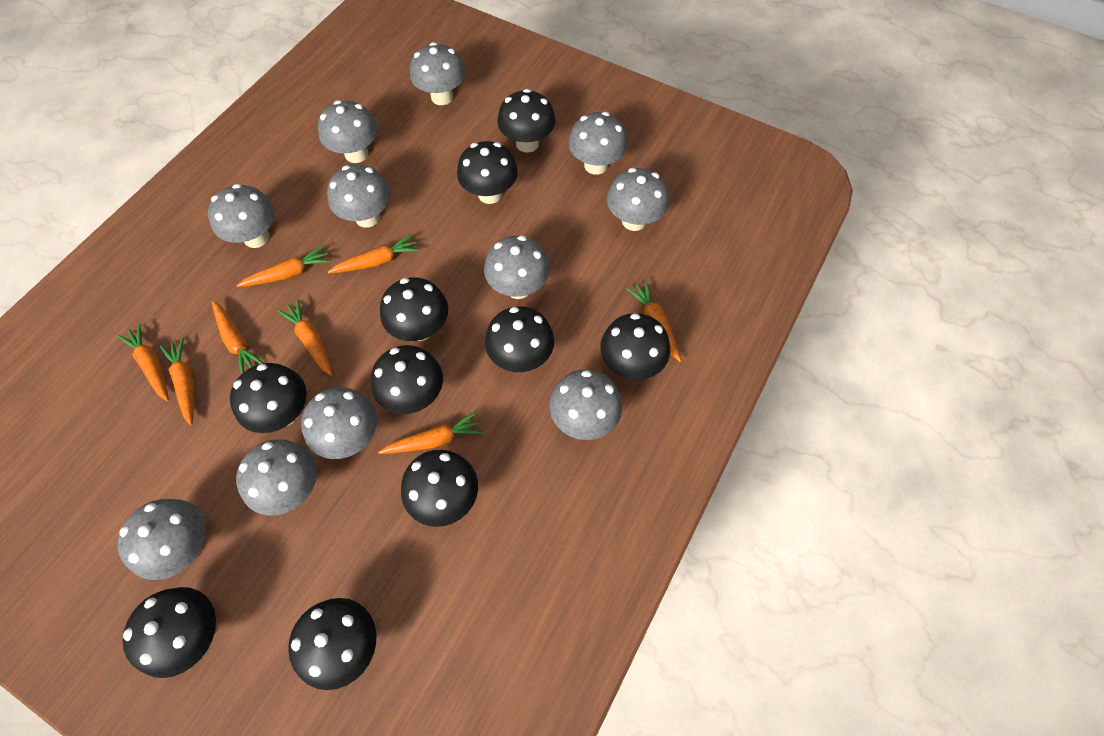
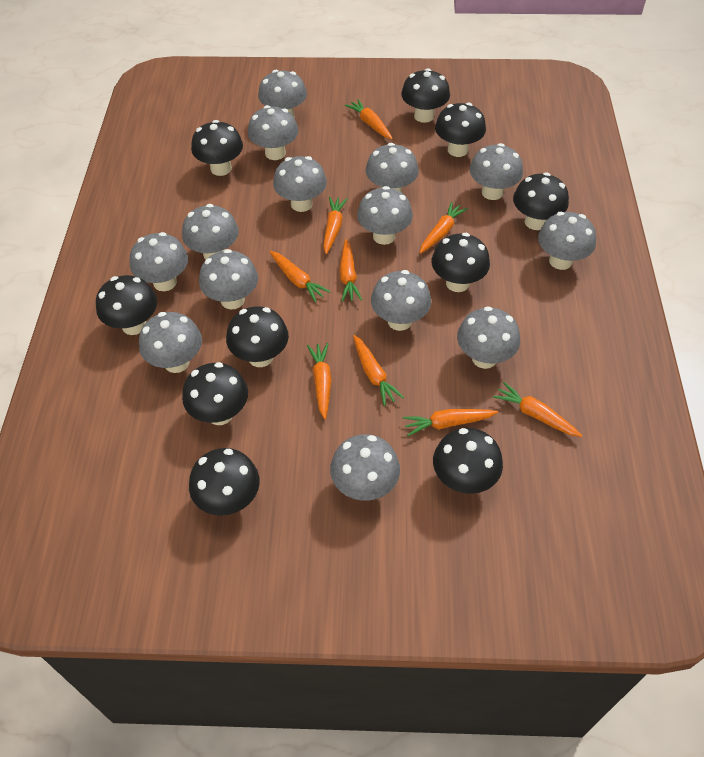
grey mushroom: 11 -> 14
orange carrot: 8 -> 9

